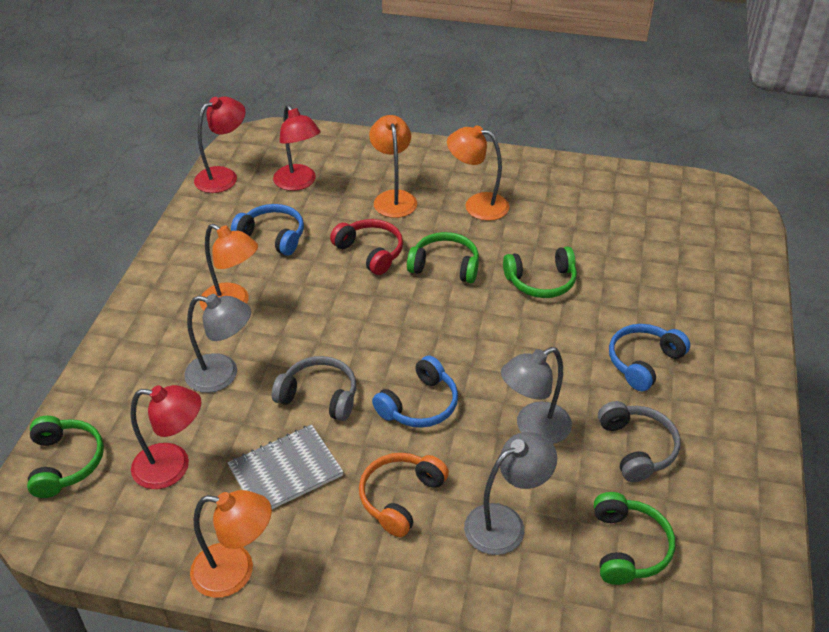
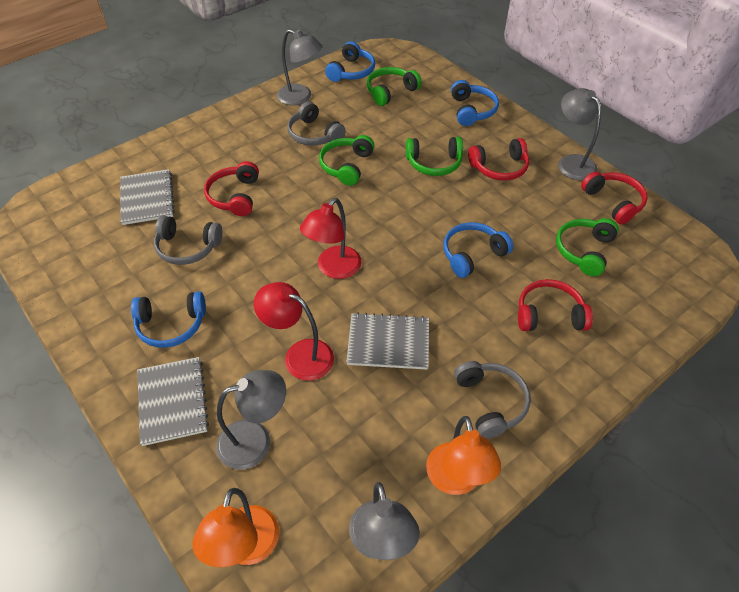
blue headphones: 3 -> 4
grey headphones: 2 -> 3
grey lamp: 3 -> 4
grey notebook: 1 -> 3
orange headphones: 1 -> 0
orange lamp: 4 -> 2
red headphones: 1 -> 4
red lamp: 3 -> 2

